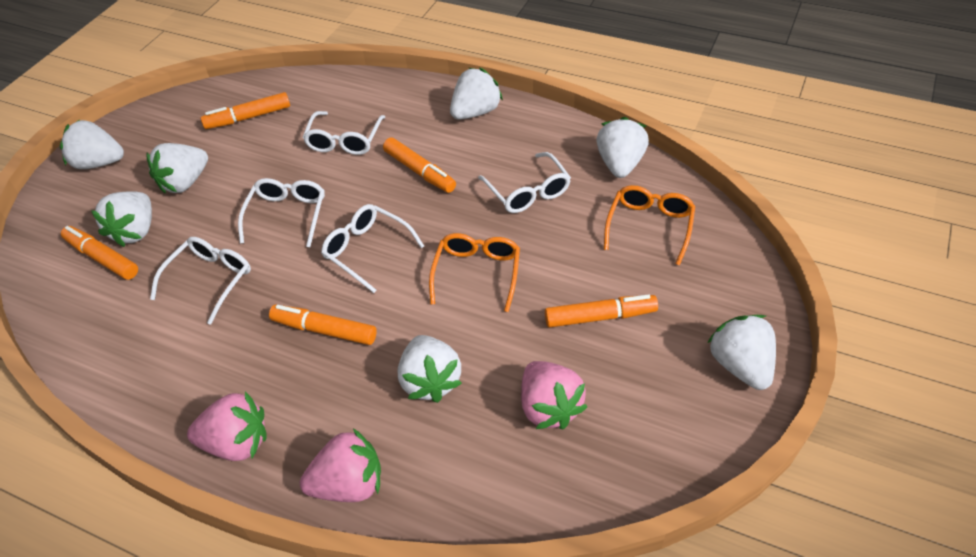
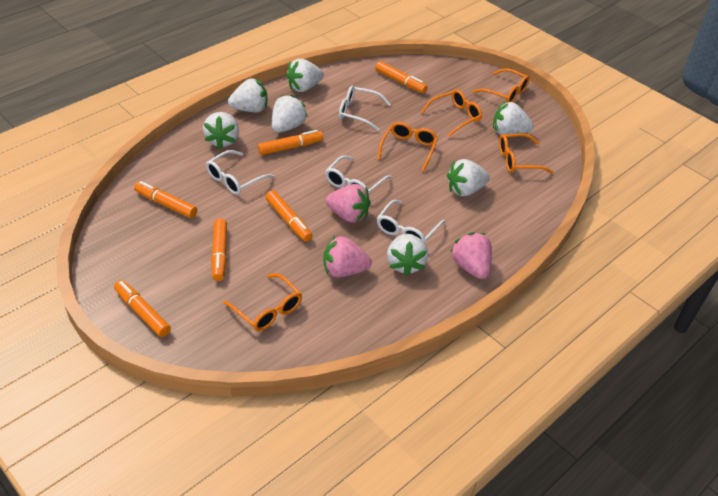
orange glasses: 2 -> 5
orange marker: 5 -> 6
white glasses: 5 -> 4

